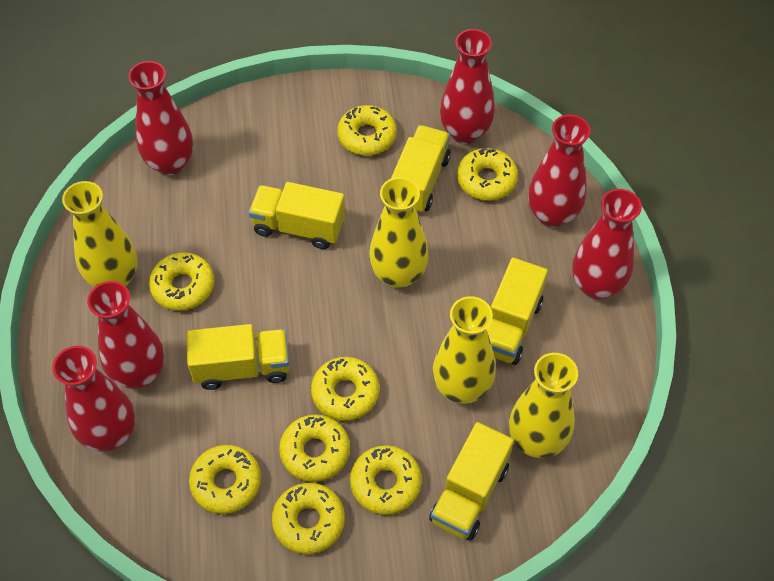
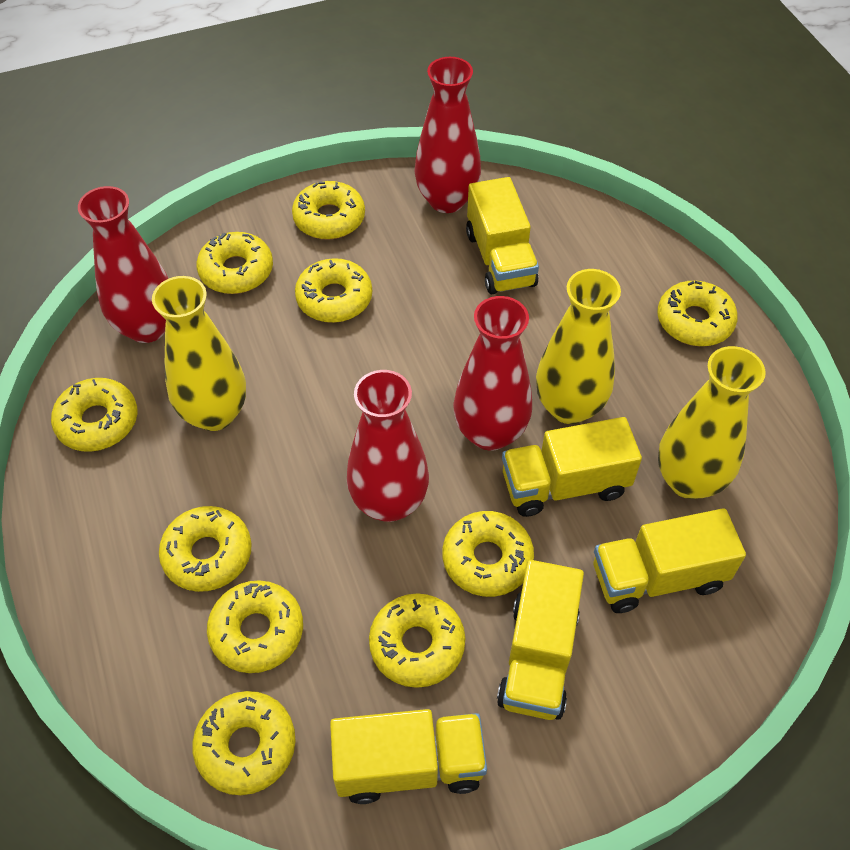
red vase: 6 -> 4
yellow donut: 8 -> 10
yellow vase: 4 -> 3

